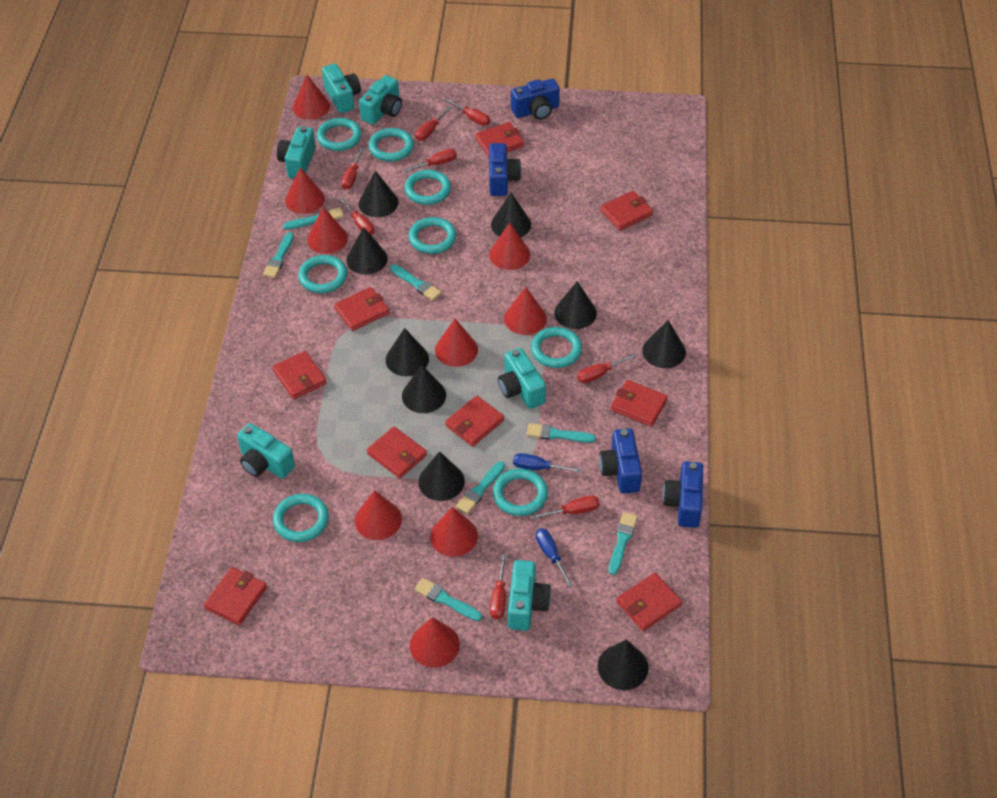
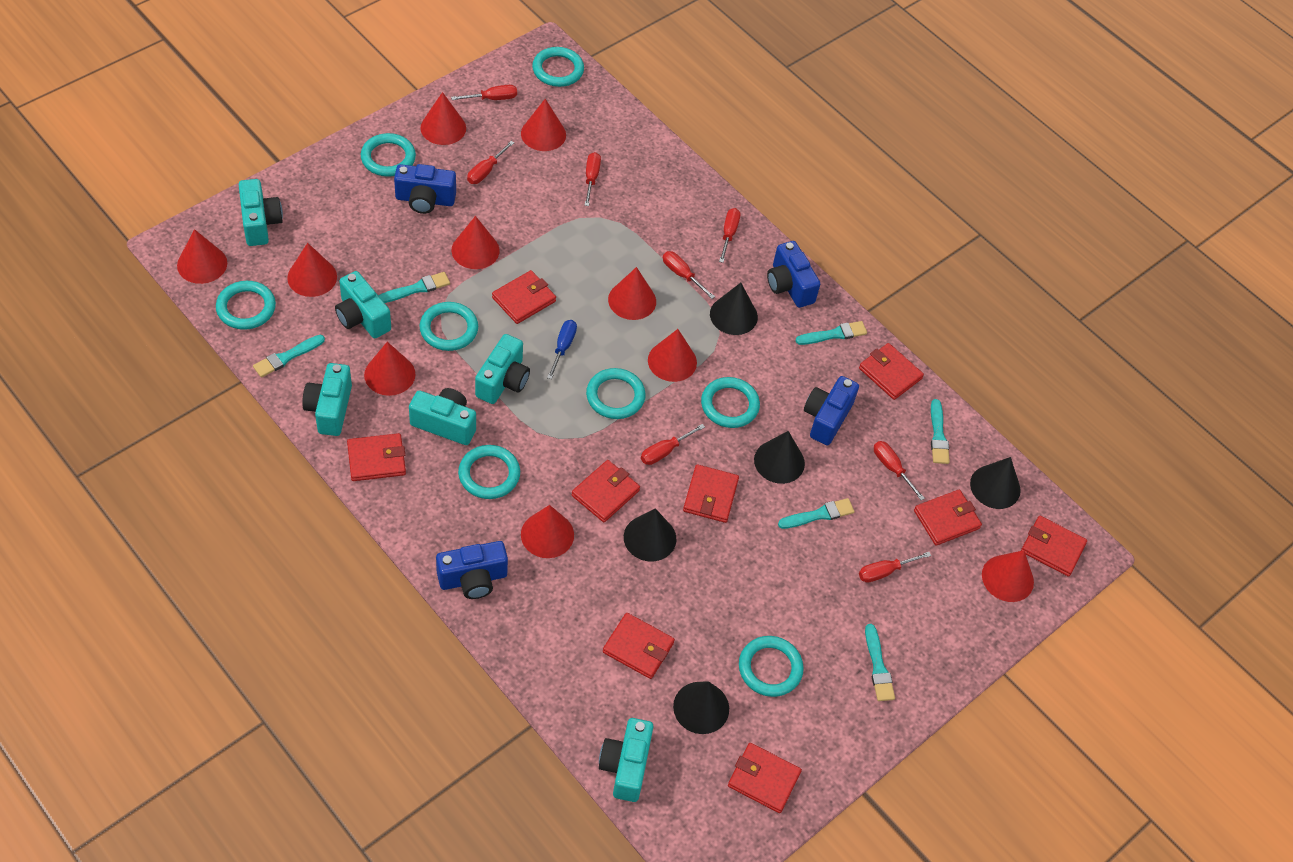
black cone: 9 -> 5
blue screwdriver: 2 -> 1
red cone: 9 -> 10
turquoise brush: 7 -> 6

